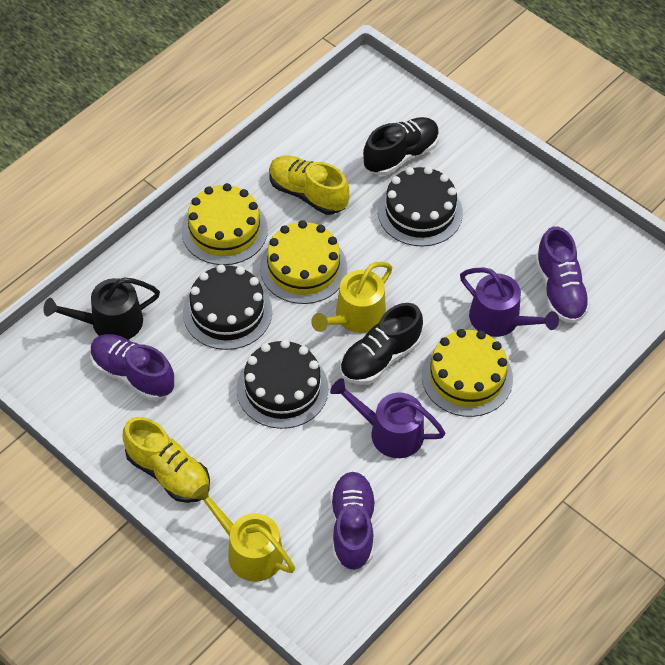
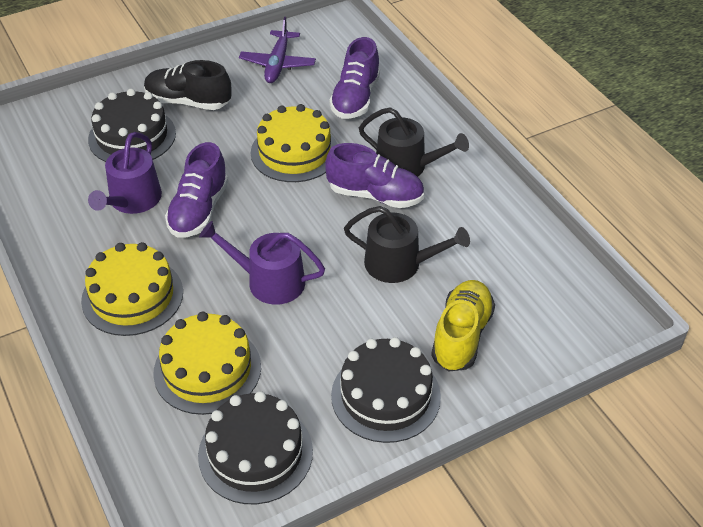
black shoe: 2 -> 1
black watering can: 1 -> 2
purple plane: 0 -> 1
yellow shoe: 2 -> 1
yellow watering can: 2 -> 0

